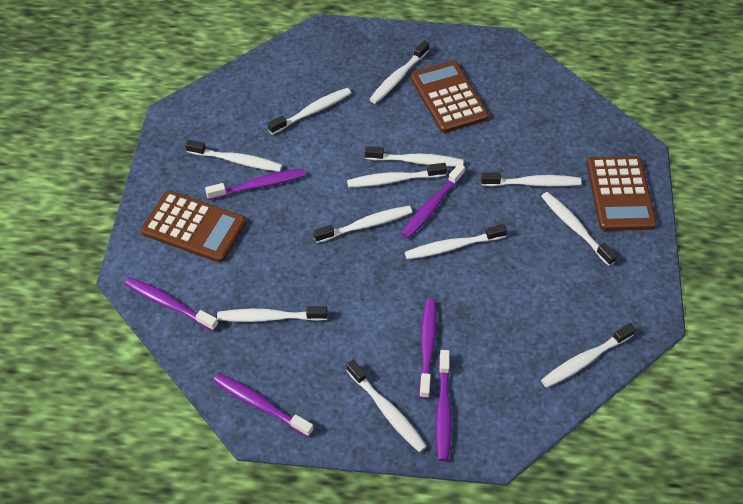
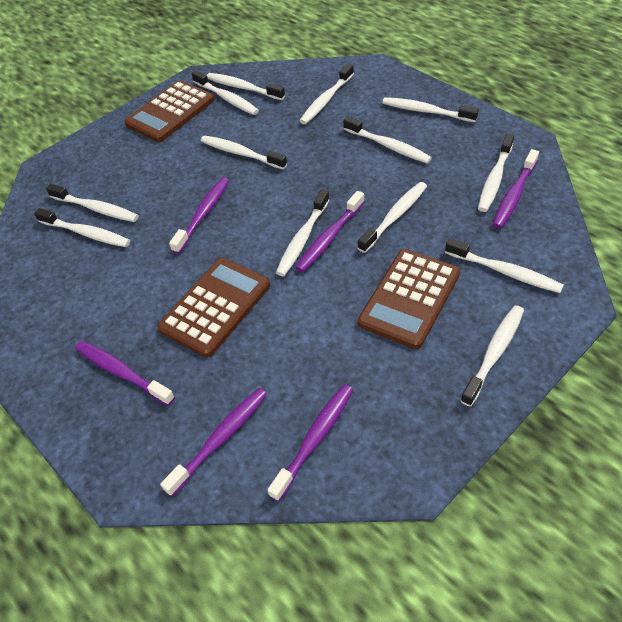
white toothbrush: 12 -> 13

